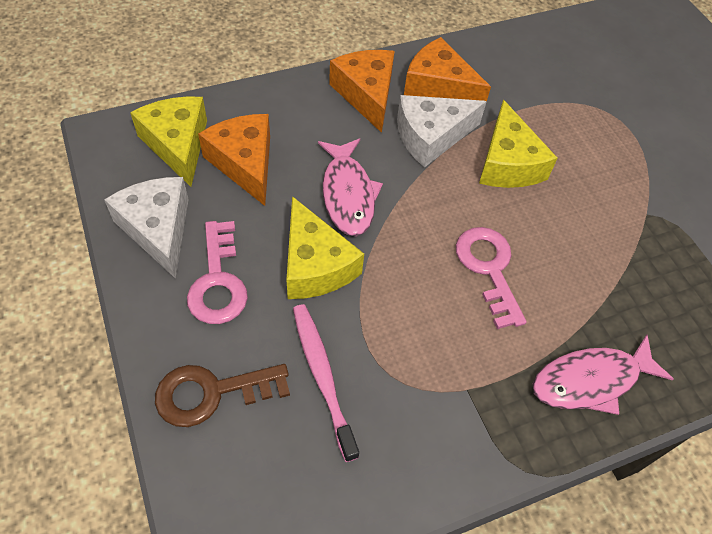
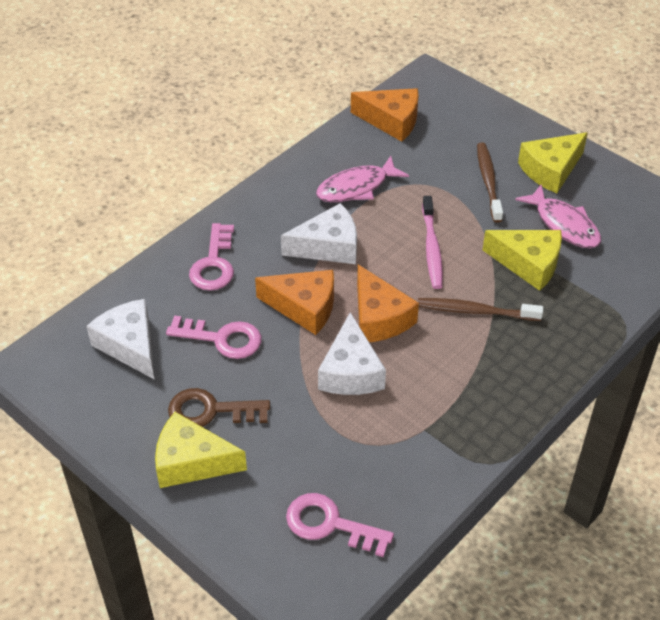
brown toothbrush: 0 -> 2
pink key: 2 -> 3
white cheese: 2 -> 3

